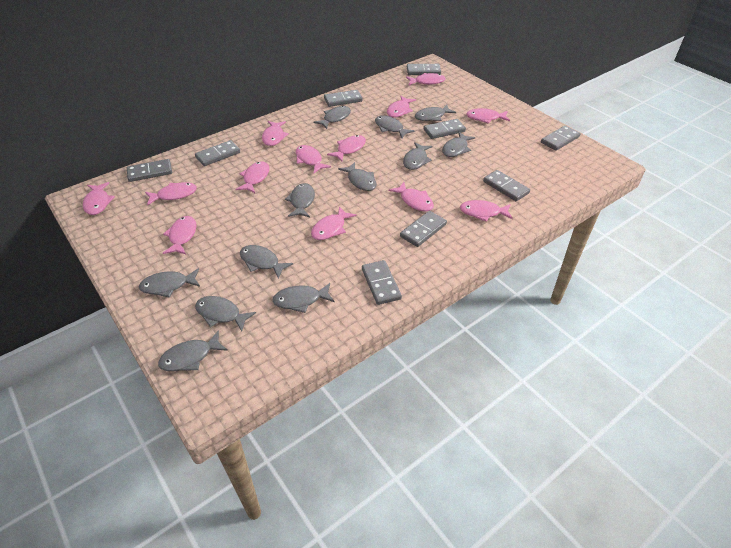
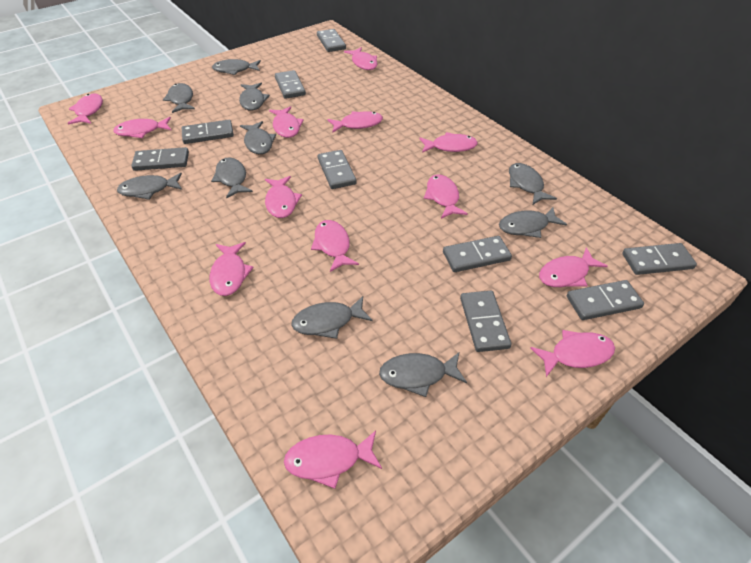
grey fish: 12 -> 10

